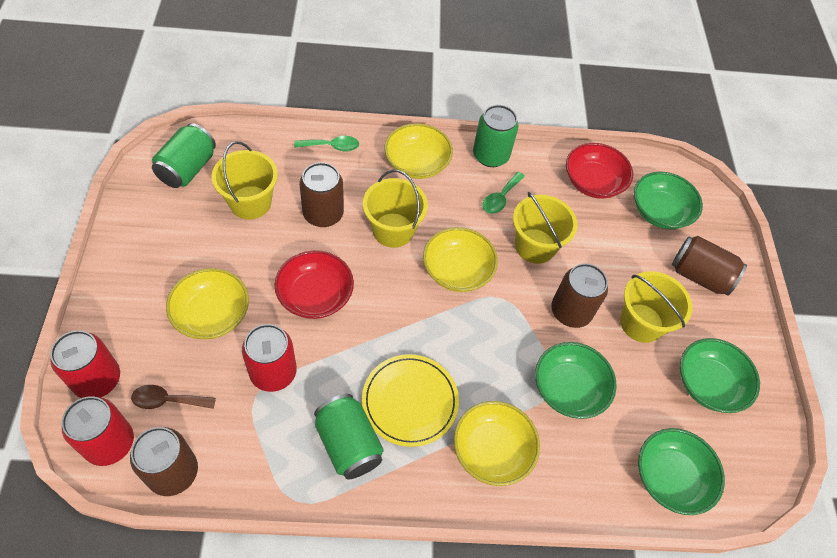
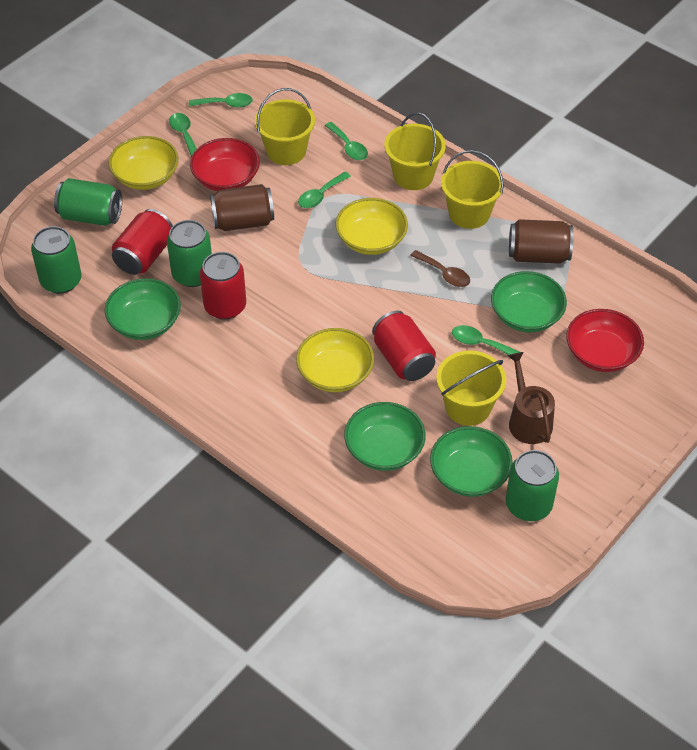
brown can: 4 -> 2
brown watering can: 0 -> 1
green can: 3 -> 4
green spoon: 2 -> 5
yellow bowl: 4 -> 3
yellow plate: 1 -> 0

